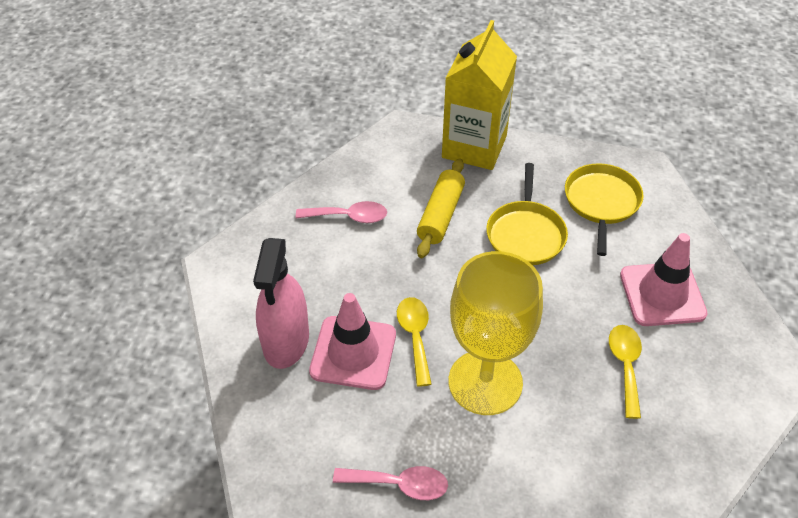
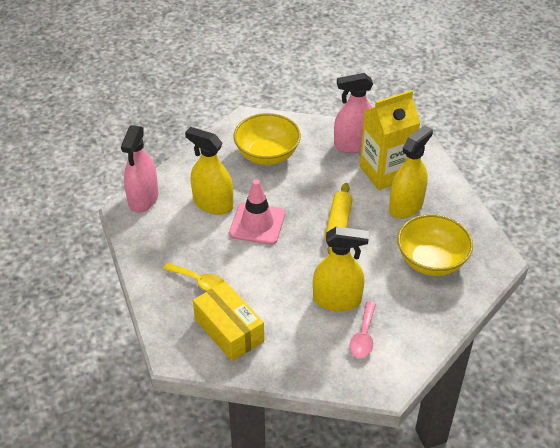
pink spoon: 2 -> 1
pink spray bottle: 1 -> 2
pink traffic cone: 2 -> 1
yellow bowl: 0 -> 2
yellow box: 0 -> 1
yellow goblet: 1 -> 0
yellow pan: 2 -> 0
yellow spoon: 2 -> 1
yellow spray bottle: 0 -> 3

